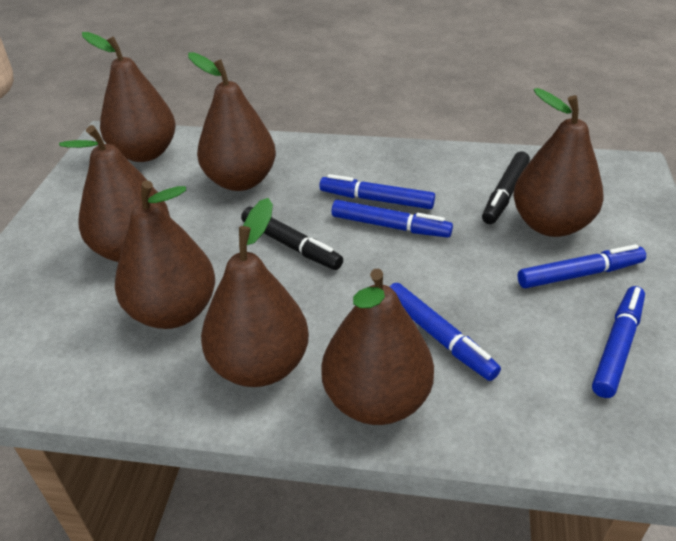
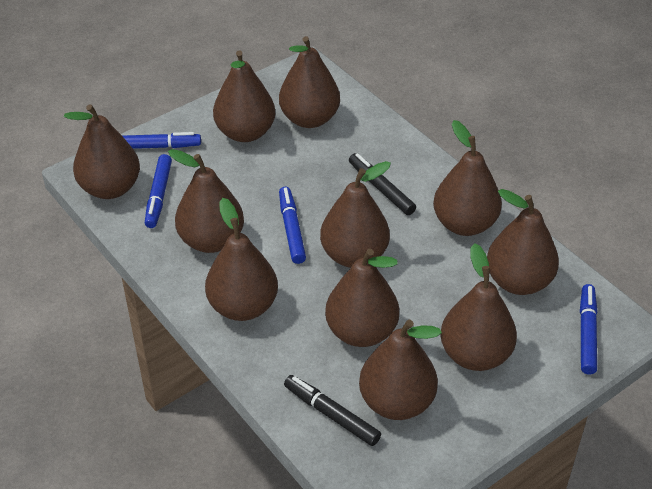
blue marker: 5 -> 4
brown pear: 7 -> 11

